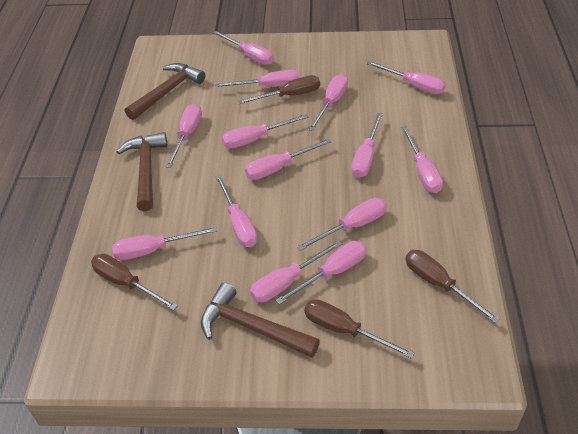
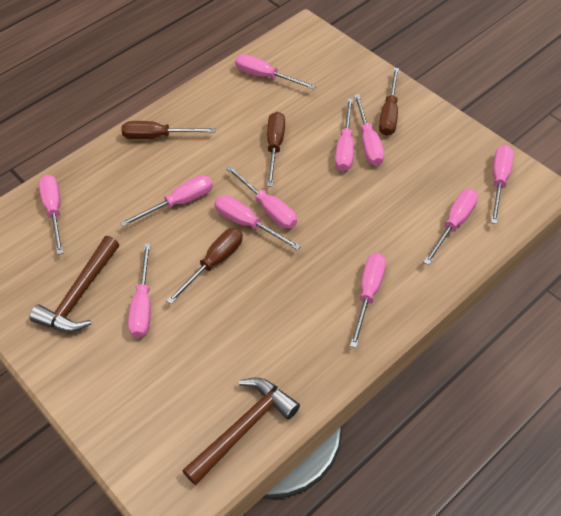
brown hammer: 3 -> 2
pink screwdriver: 14 -> 11

